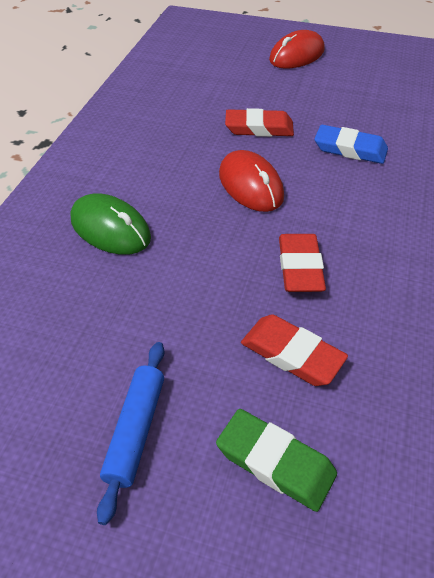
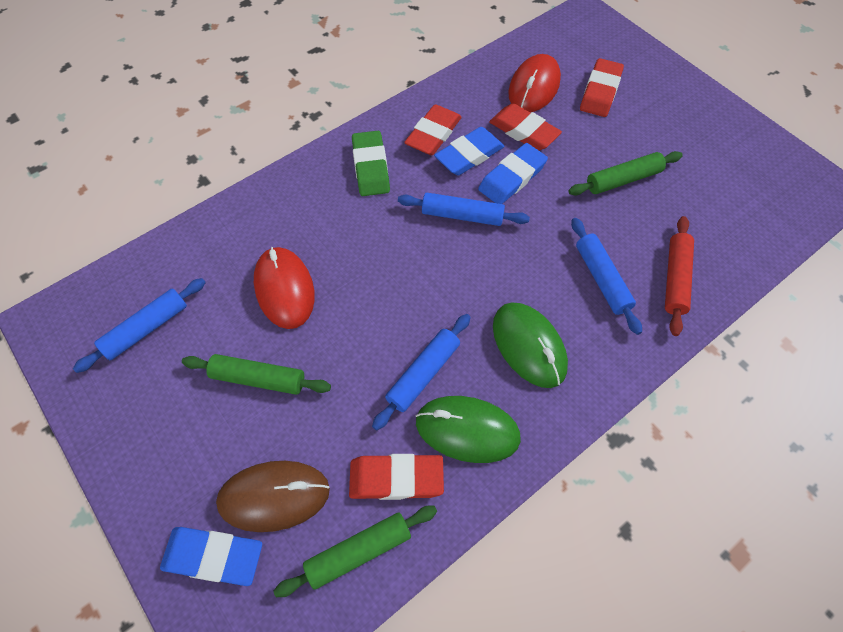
blue eraser: 1 -> 3
blue rolling pin: 1 -> 4
brown mouse: 0 -> 1
green mouse: 1 -> 2
green rolling pin: 0 -> 3
red eraser: 3 -> 4
red rolling pin: 0 -> 1

